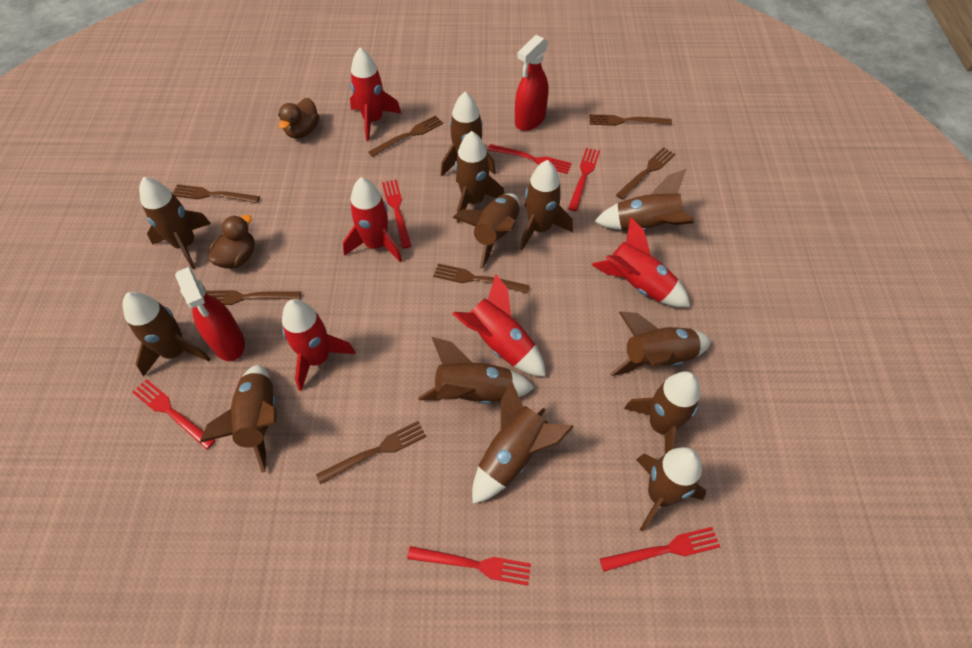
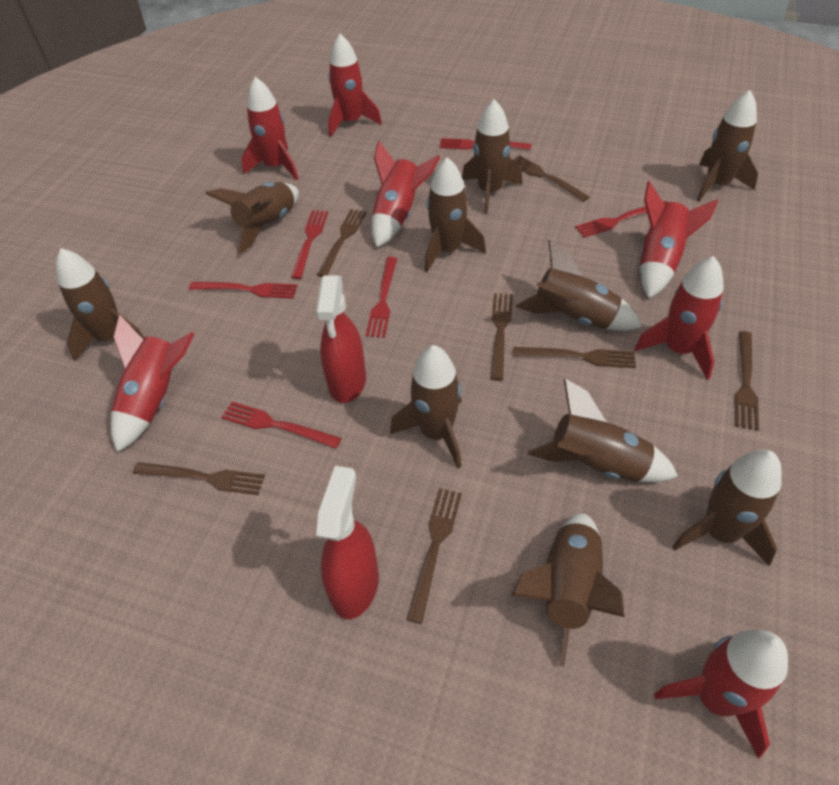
brown duck: 2 -> 0
brown rocket: 13 -> 10
red rocket: 5 -> 7

